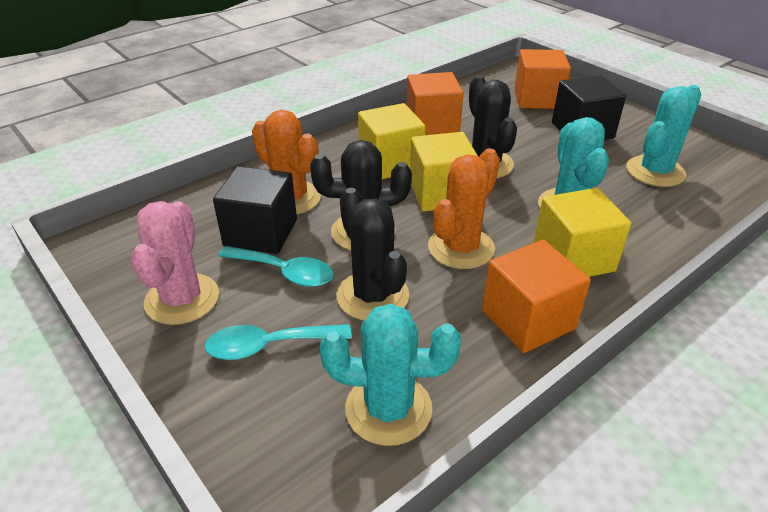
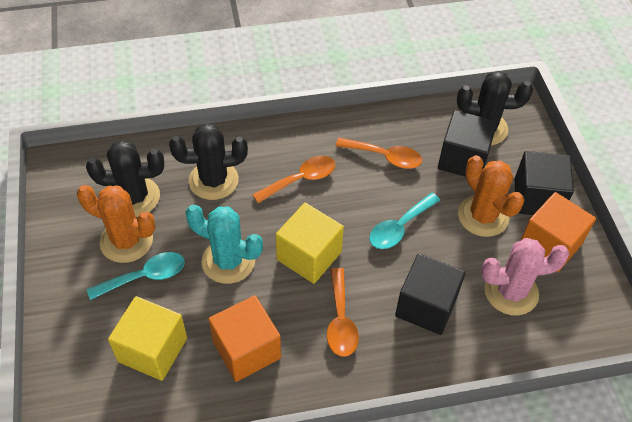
black cube: 2 -> 3
orange cube: 3 -> 2
orange spoon: 0 -> 3
turquoise cactus: 3 -> 1
yellow cube: 3 -> 2

